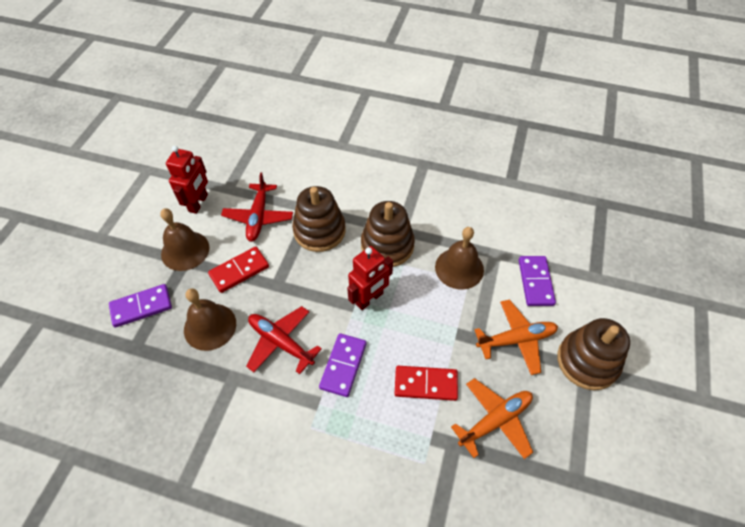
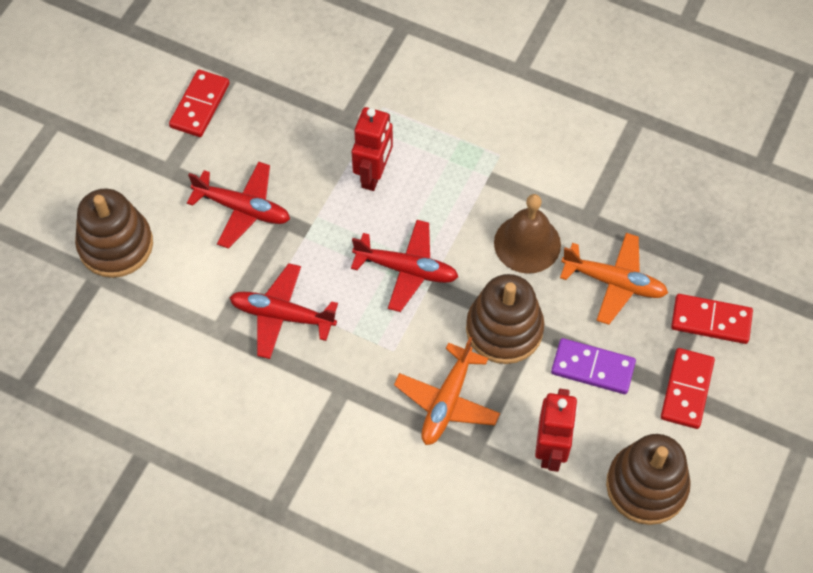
brown bell: 3 -> 1
purple domino: 3 -> 1
red domino: 2 -> 3
red plane: 2 -> 3

